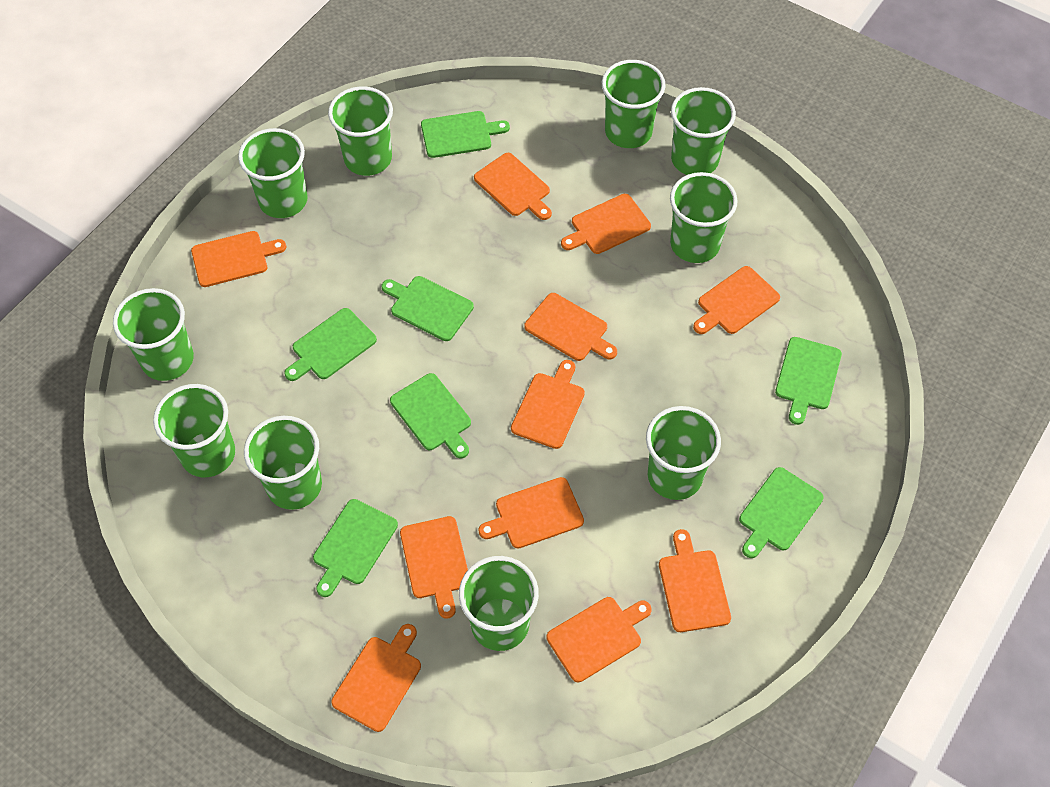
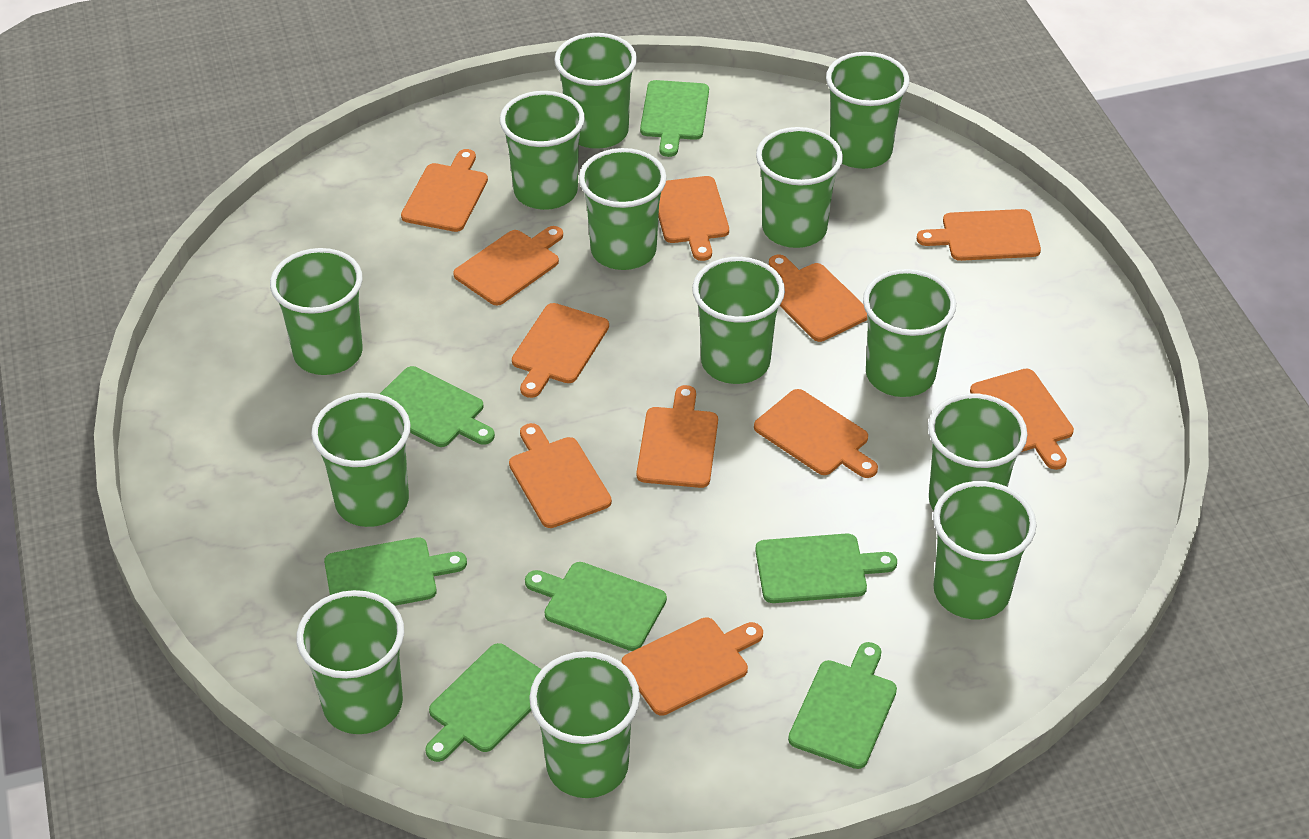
green cup: 10 -> 13

